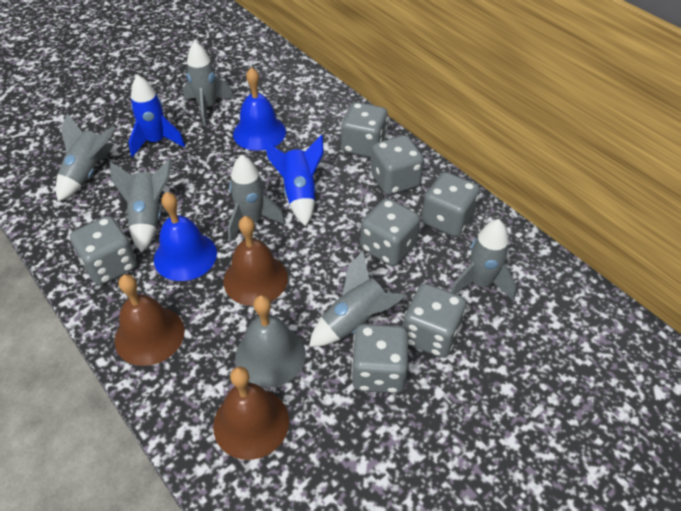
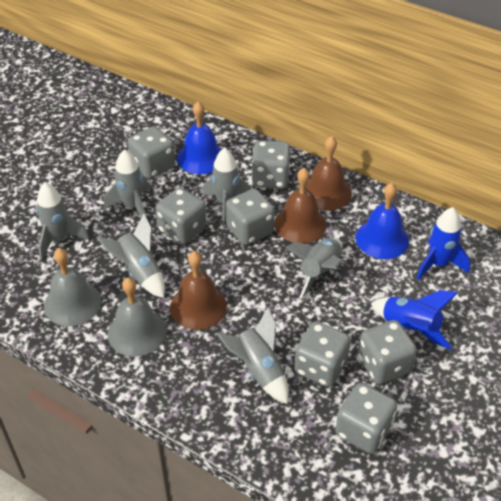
grey bell: 1 -> 2

